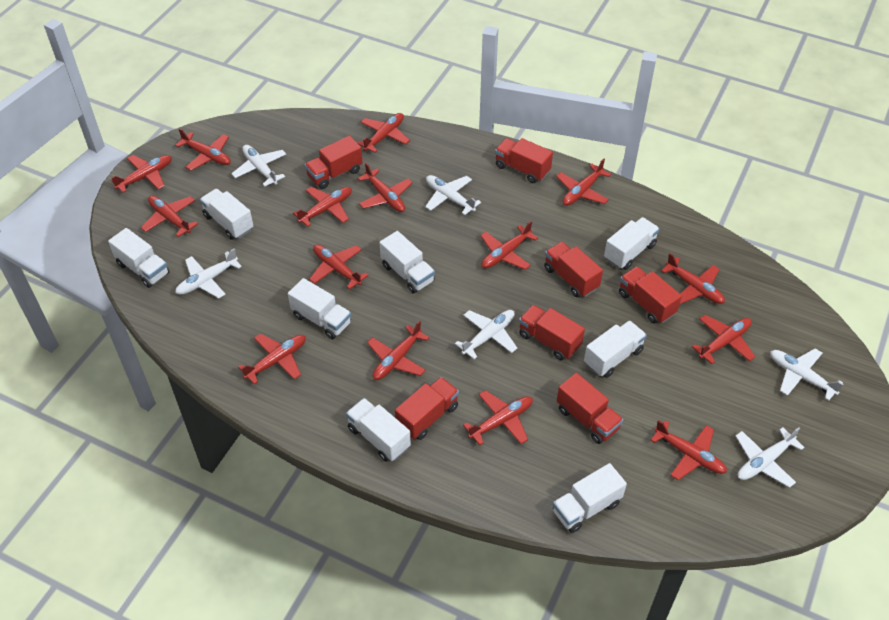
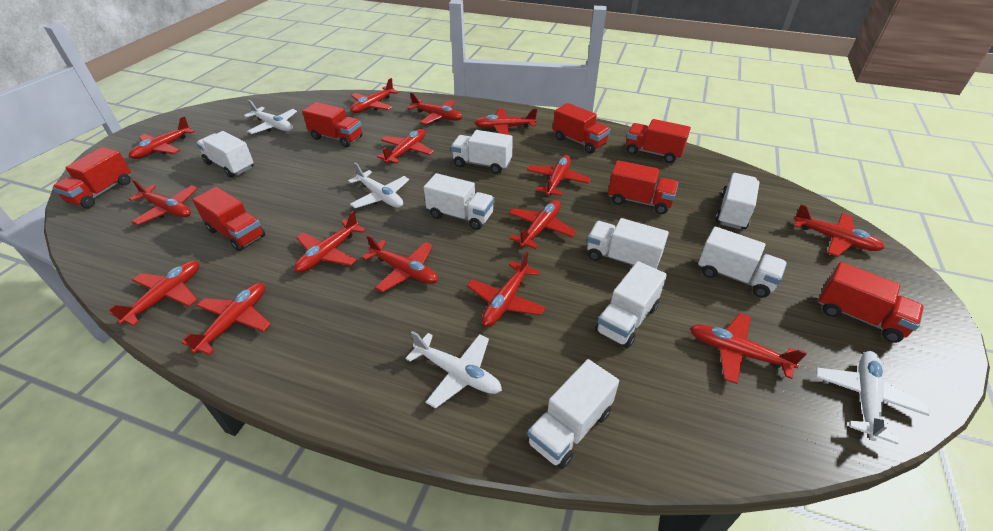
white plane: 6 -> 4

